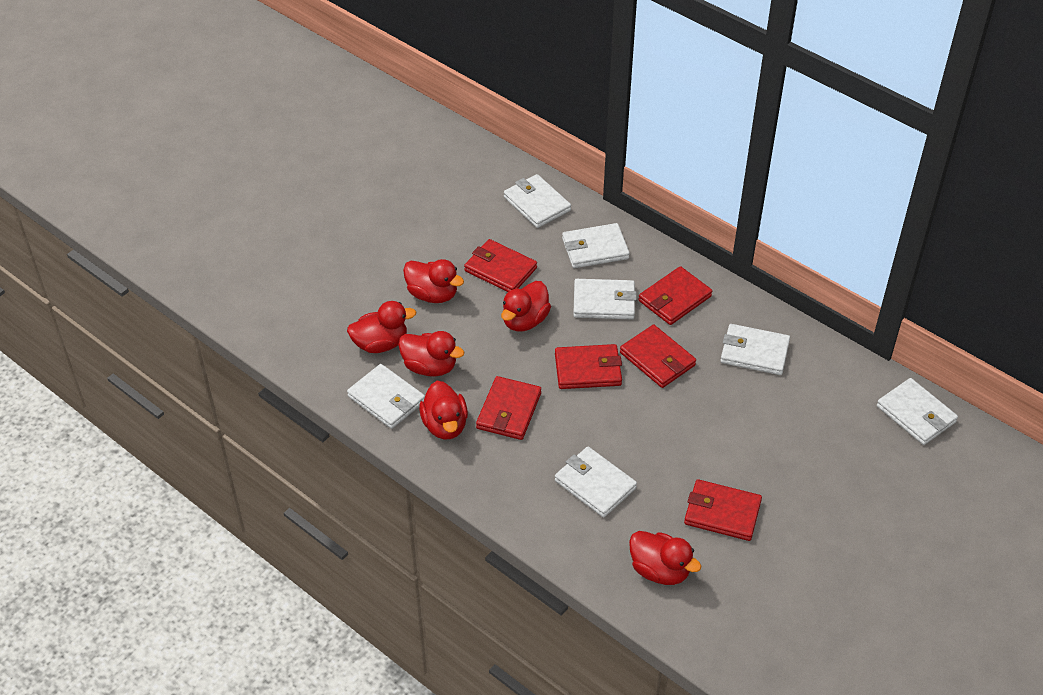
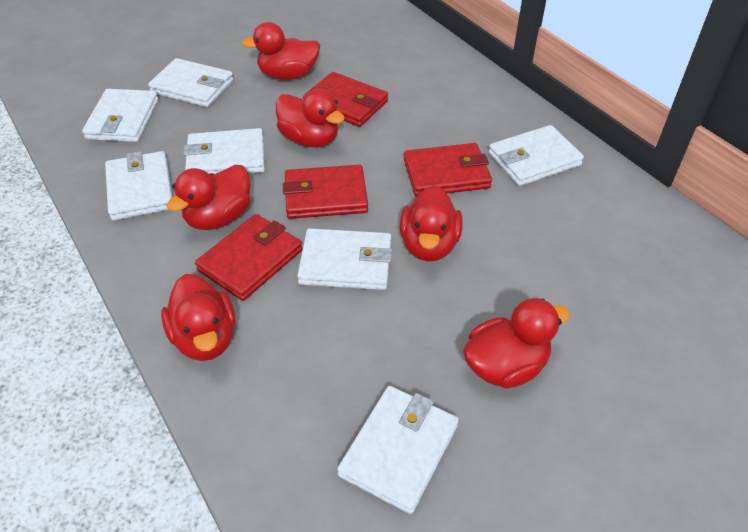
red wallet: 6 -> 4

